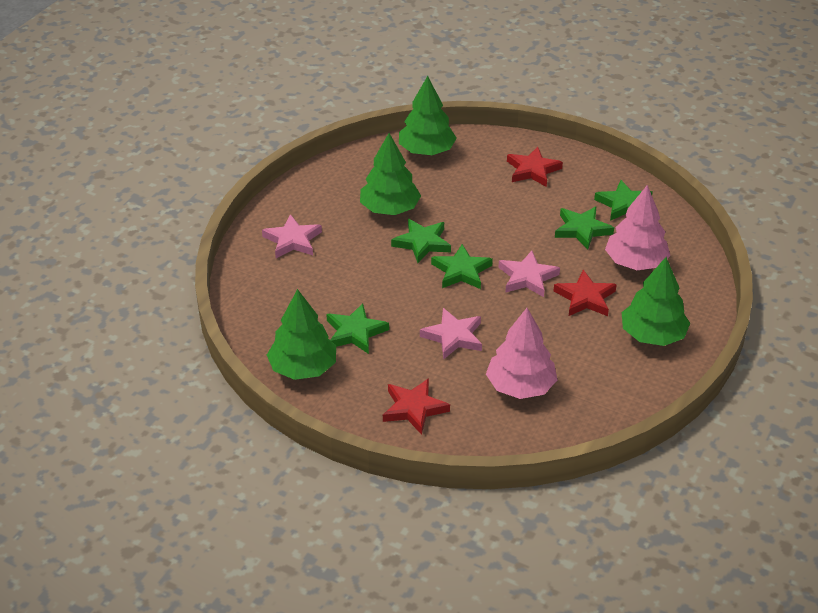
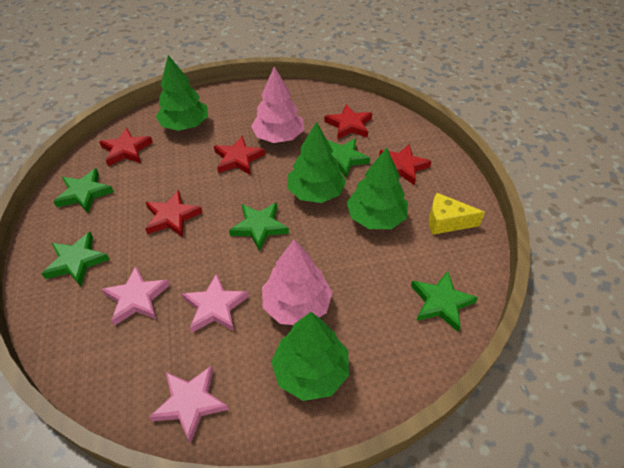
red star: 3 -> 5
yellow cheese: 0 -> 1

